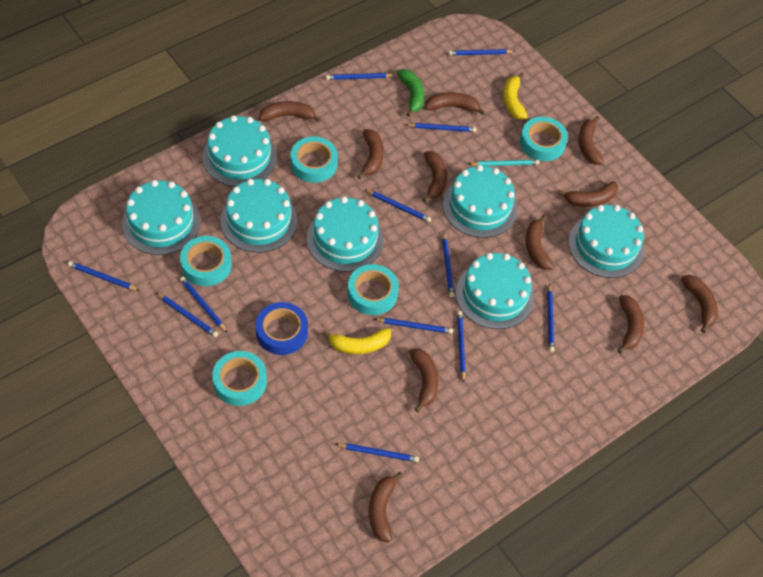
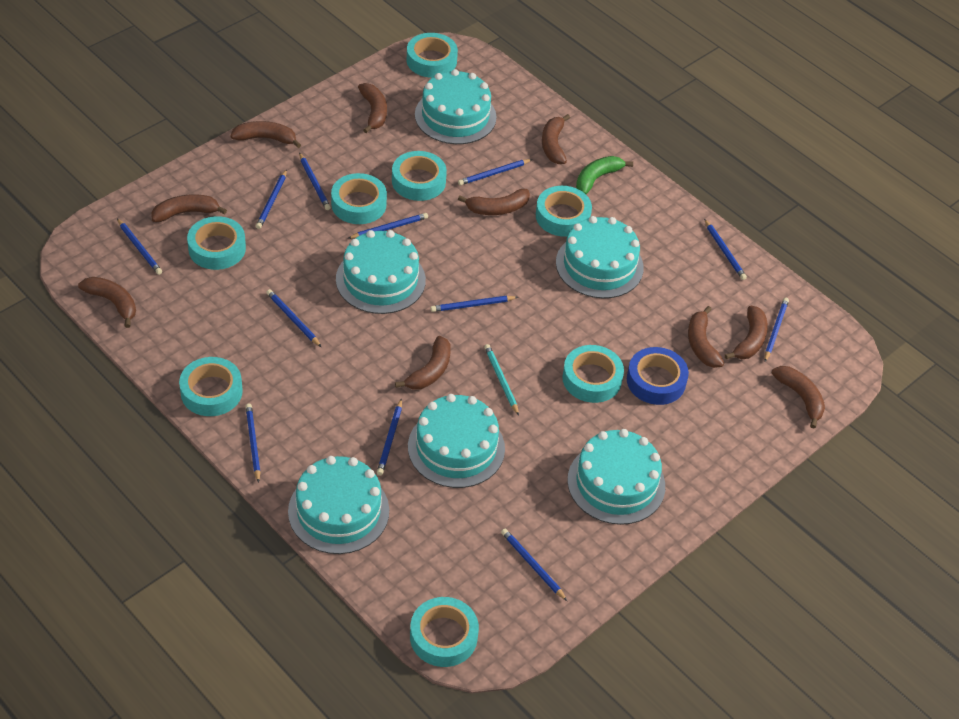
brown banana: 11 -> 10
turquoise cake: 7 -> 6
turquoise tape: 5 -> 8
yellow banana: 2 -> 0

